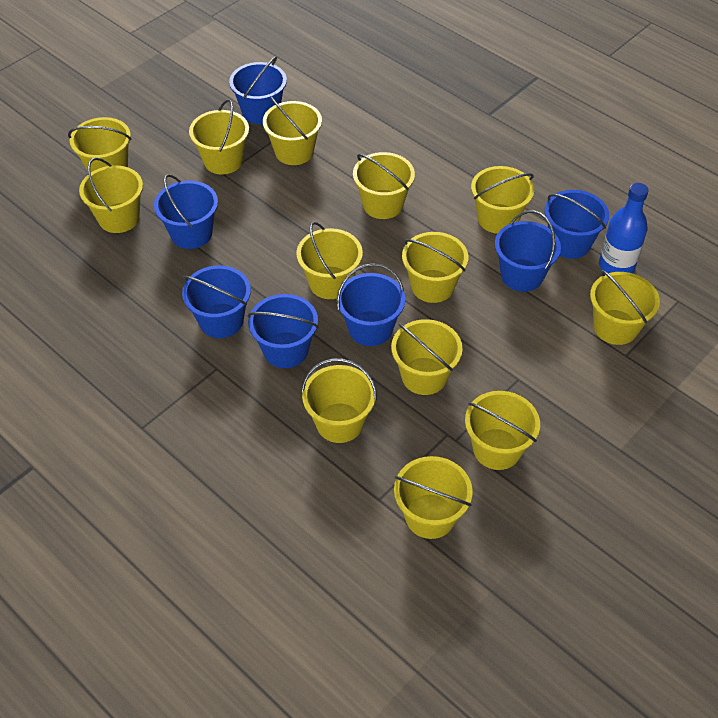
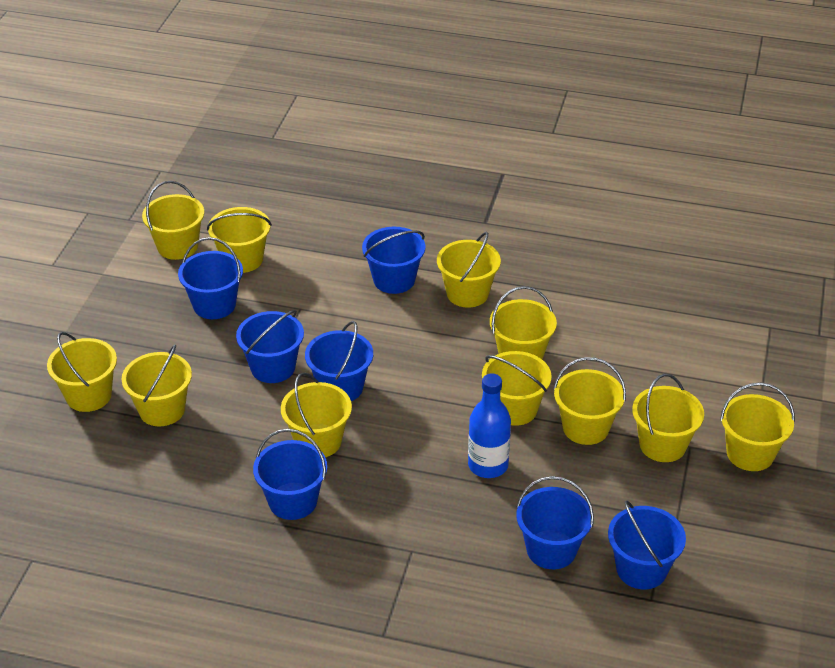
yellow bucket: 13 -> 11

